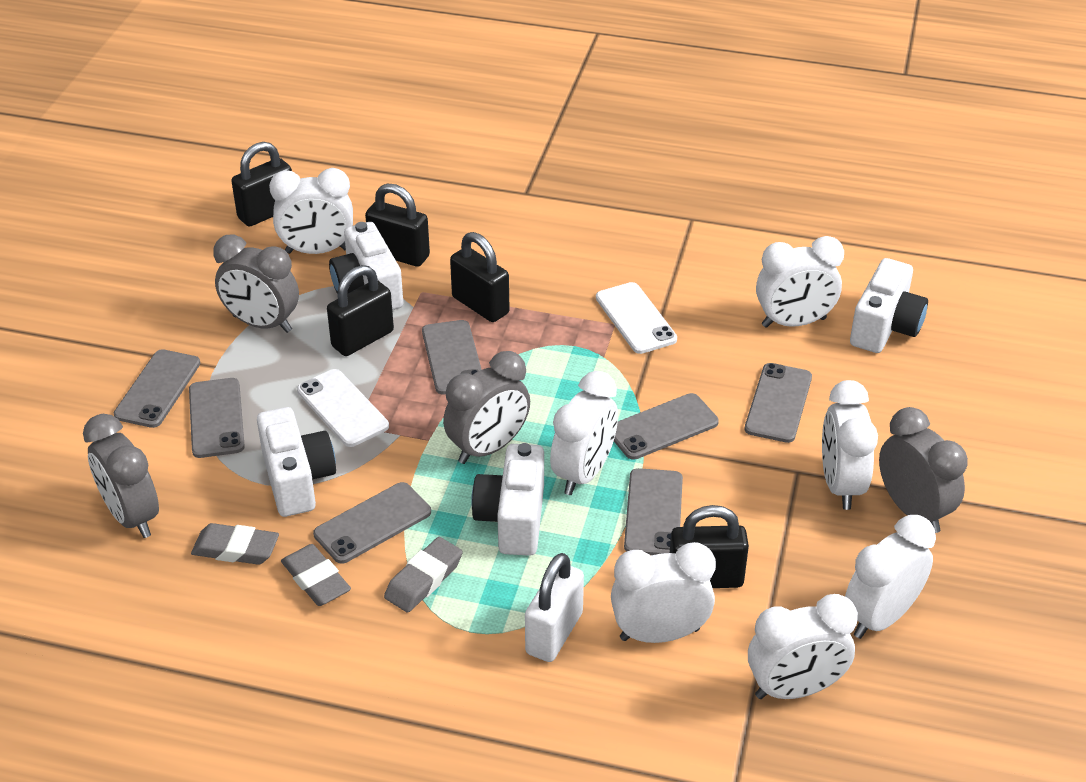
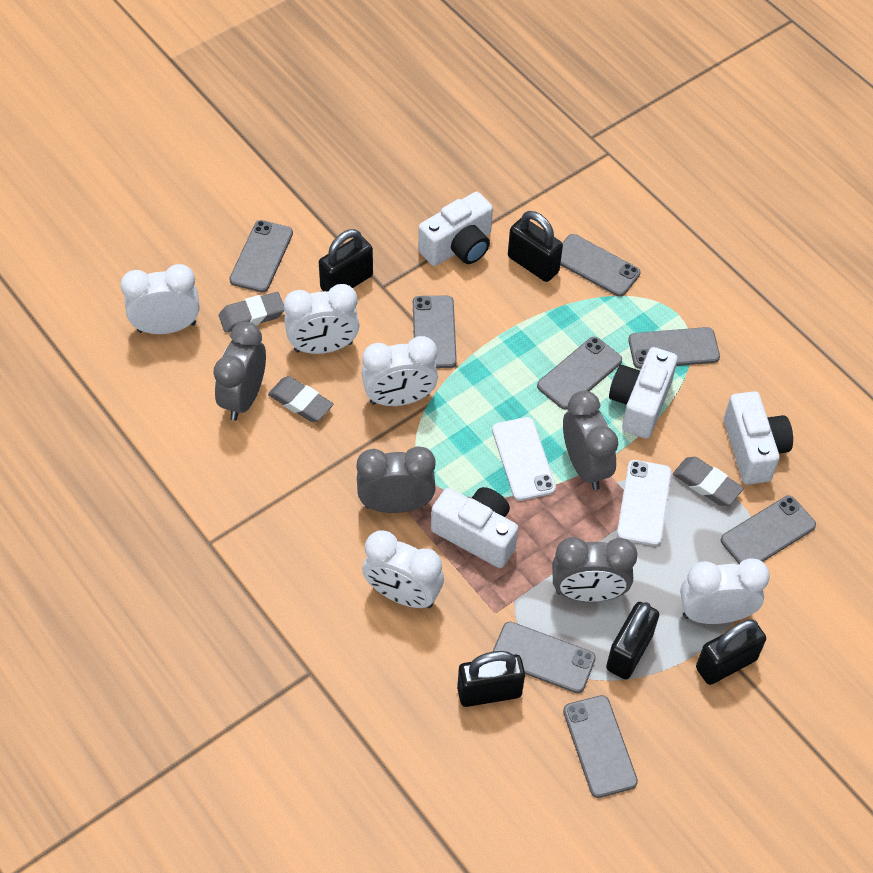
grey phone: 7 -> 8
white clock: 7 -> 5
white padlock: 1 -> 0

